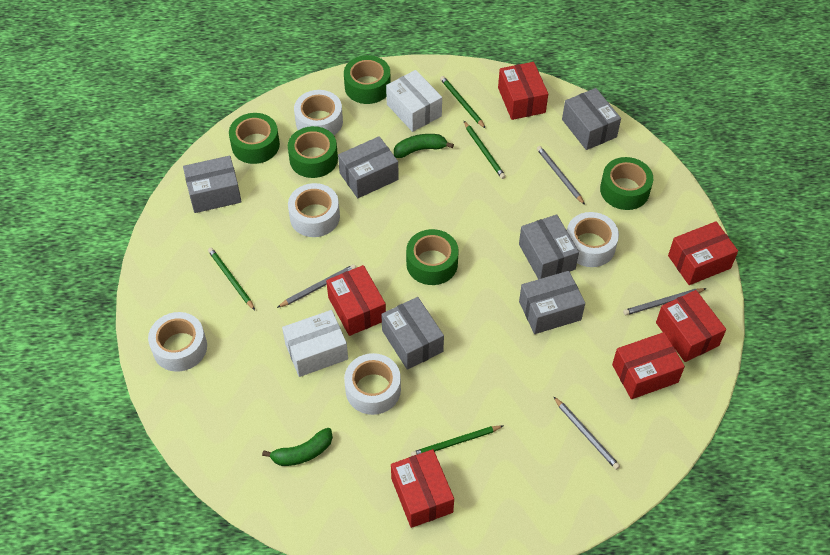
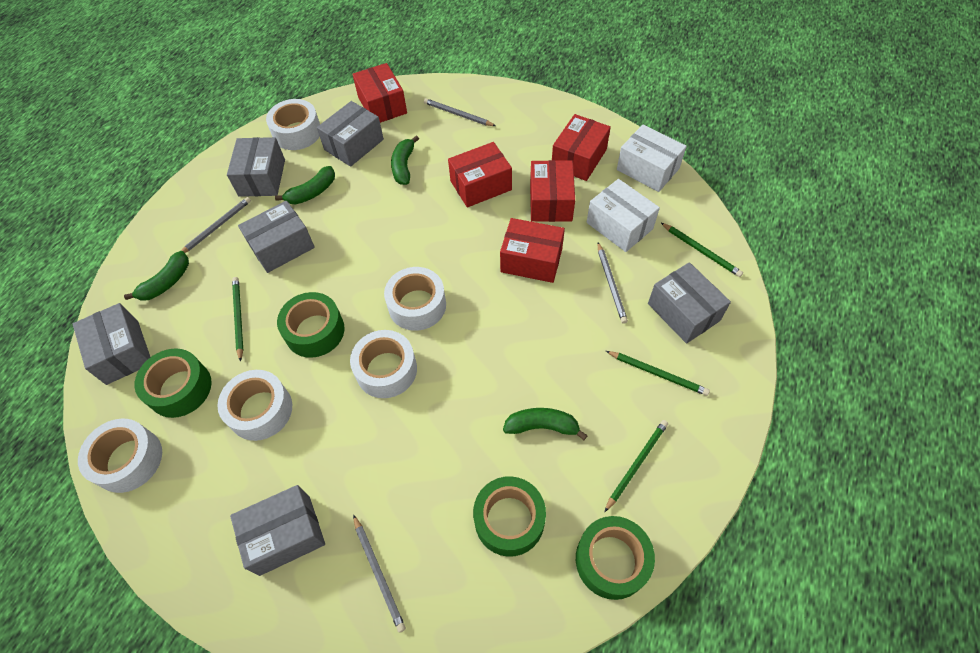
green banana: 2 -> 4
green tape: 5 -> 4
red box: 6 -> 5

